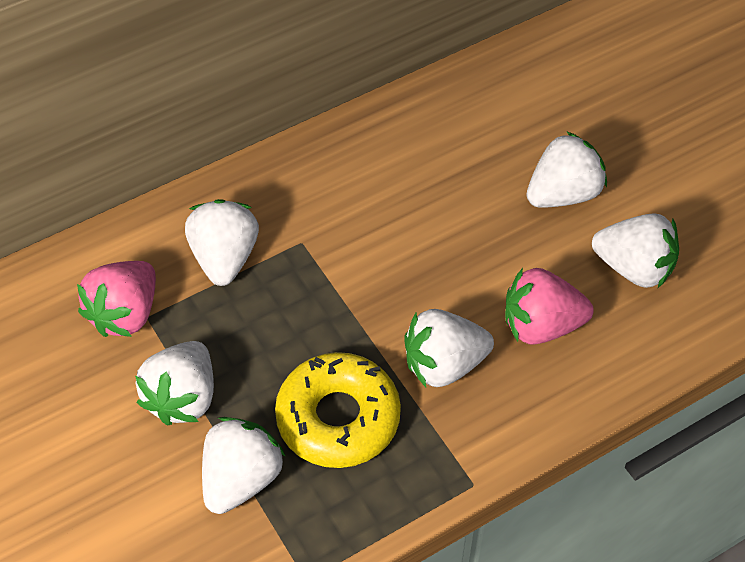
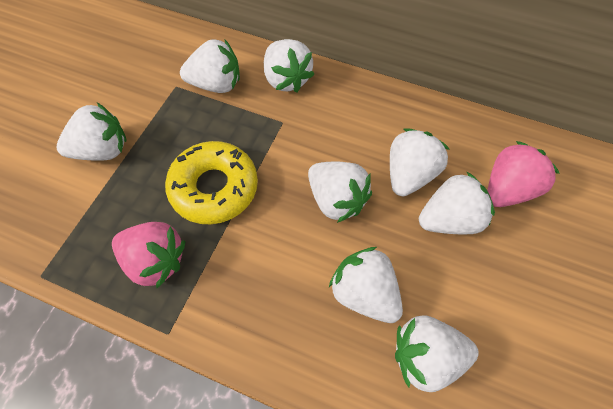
white strawberry: 6 -> 8

